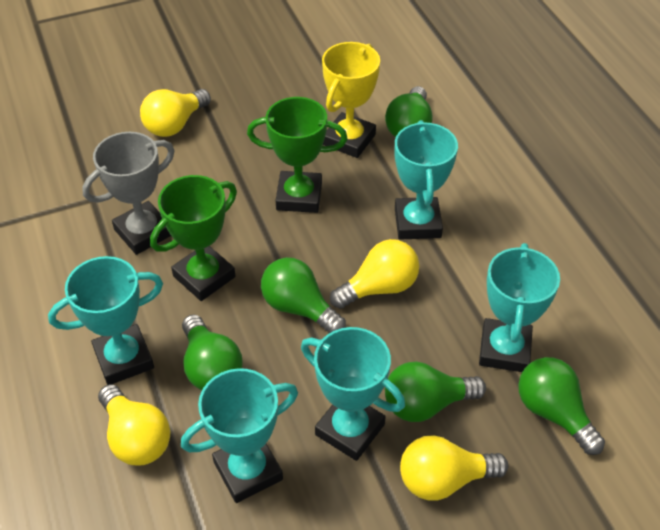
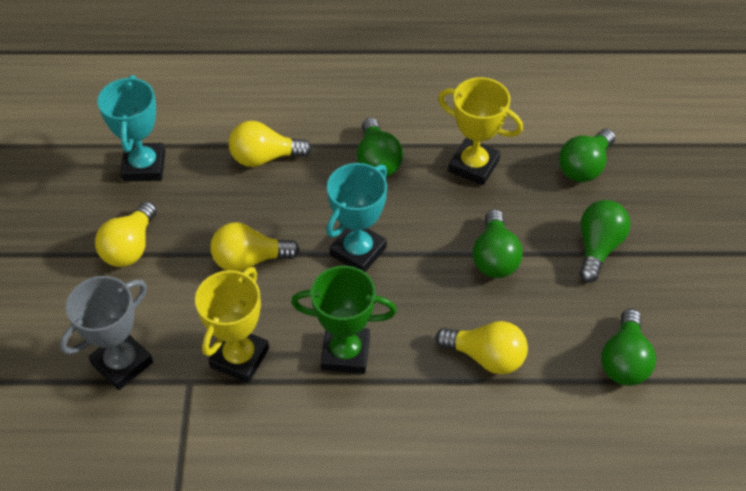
green trophy: 2 -> 1
turquoise trophy: 5 -> 2
yellow trophy: 1 -> 2

